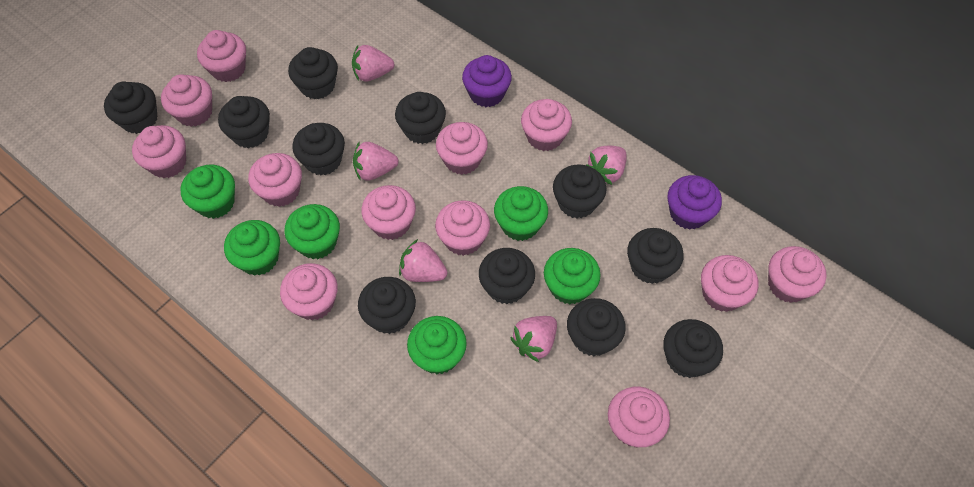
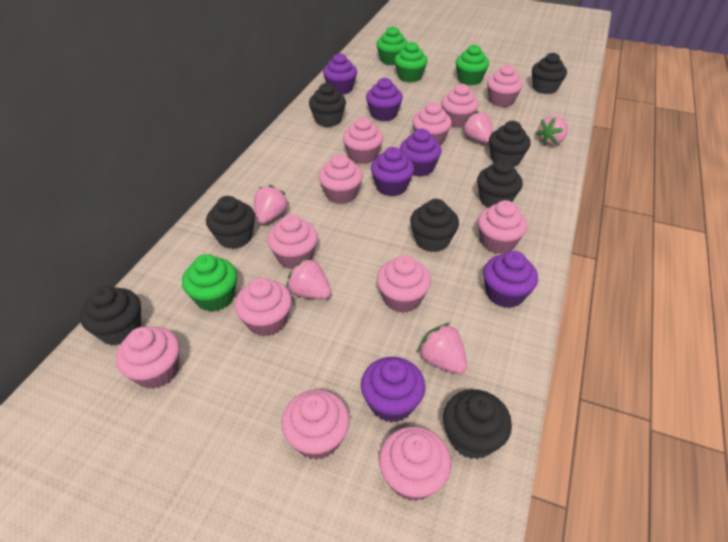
black cupcake: 11 -> 8
green cupcake: 6 -> 4
purple cupcake: 2 -> 6

